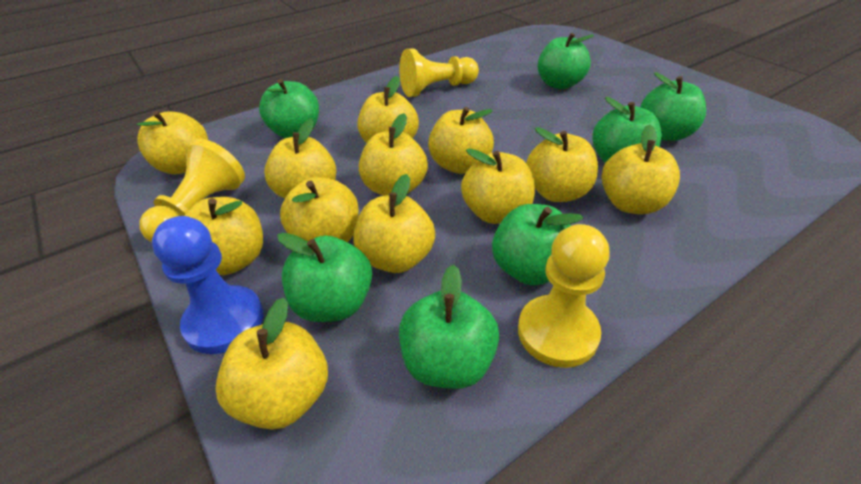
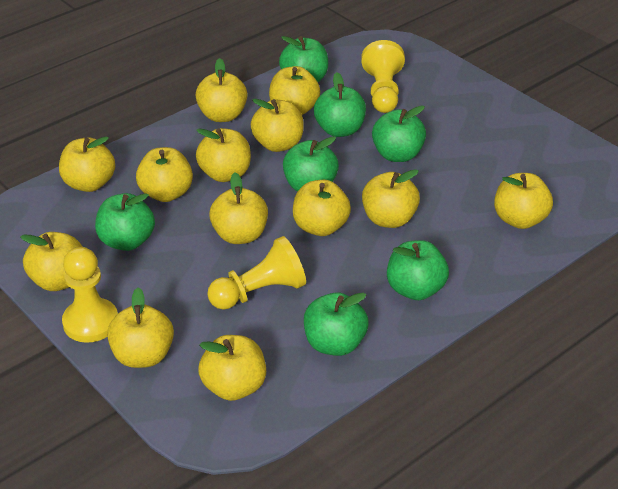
blue pawn: 1 -> 0
yellow apple: 12 -> 13

